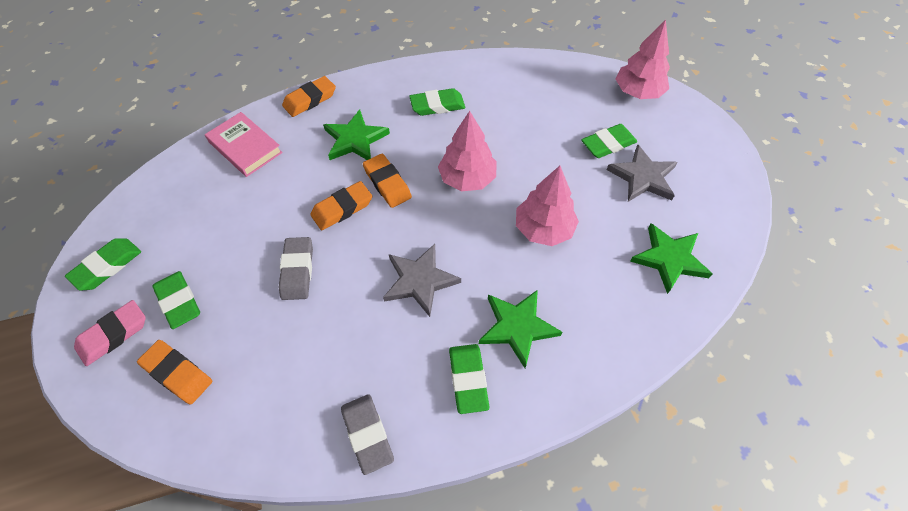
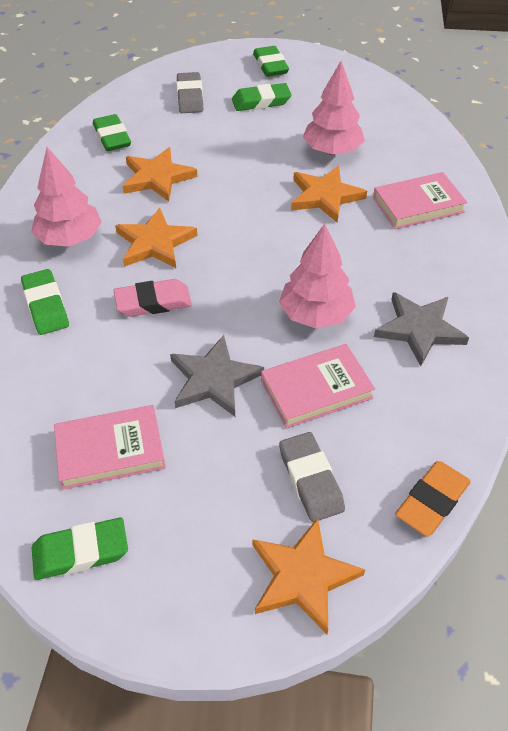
green star: 3 -> 0
orange eraser: 4 -> 1
orange star: 0 -> 4
pink book: 1 -> 3

